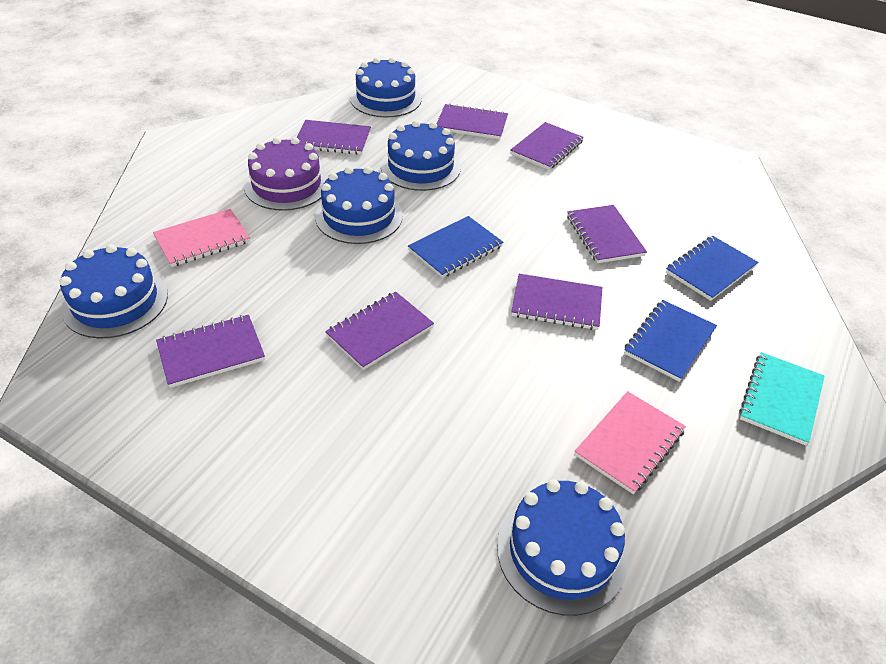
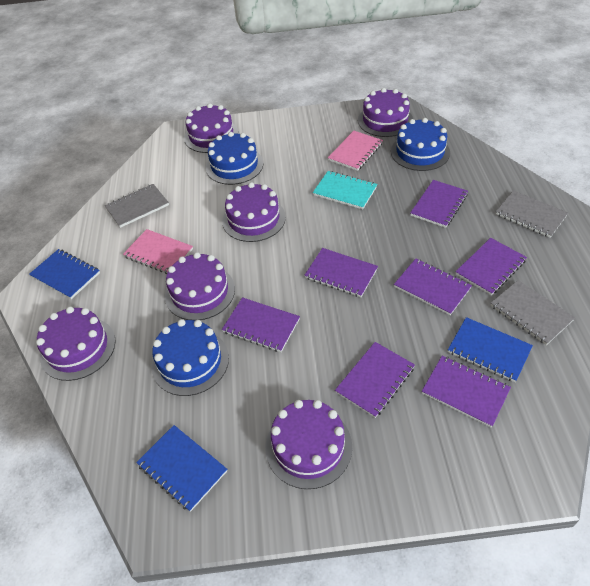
blue cake: 5 -> 3
grey notebook: 0 -> 3
purple cake: 1 -> 6

